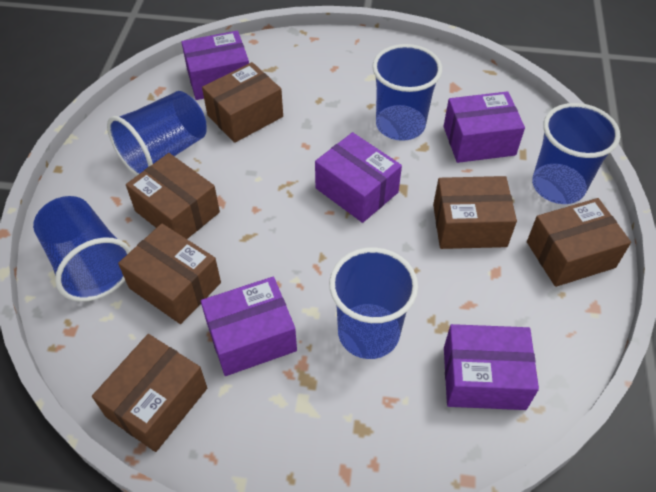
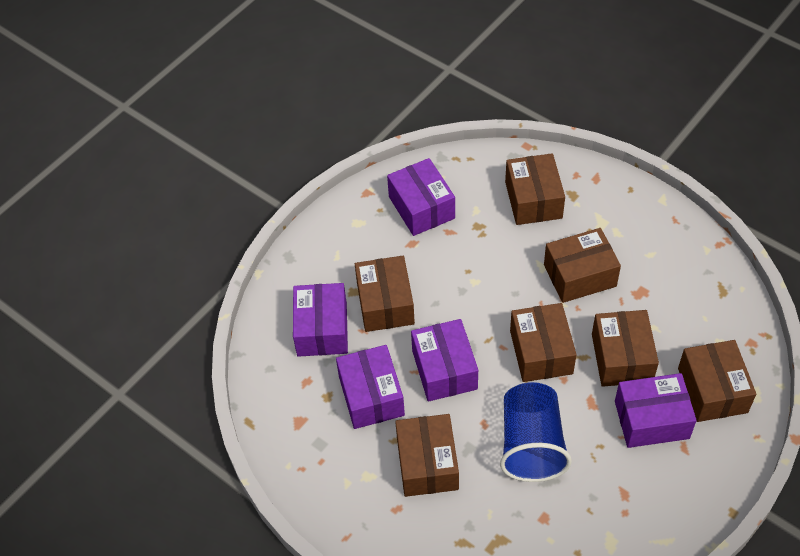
blue cup: 5 -> 1
brown box: 6 -> 7

